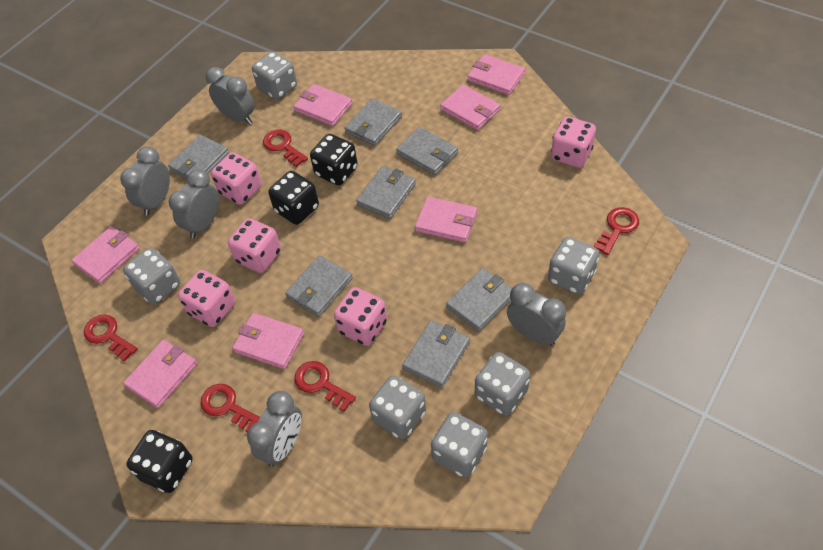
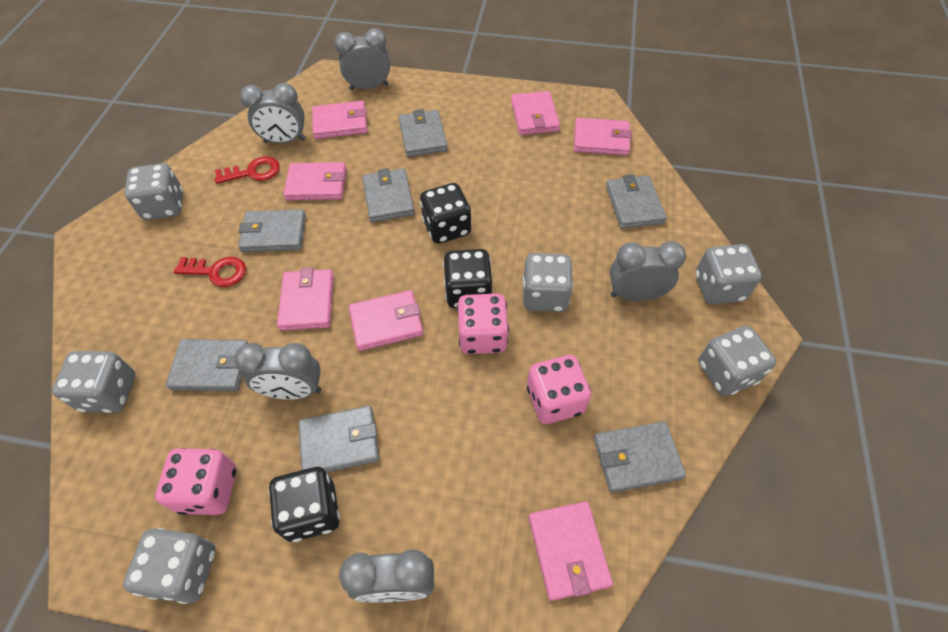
pink dice: 5 -> 3
red key: 5 -> 2

